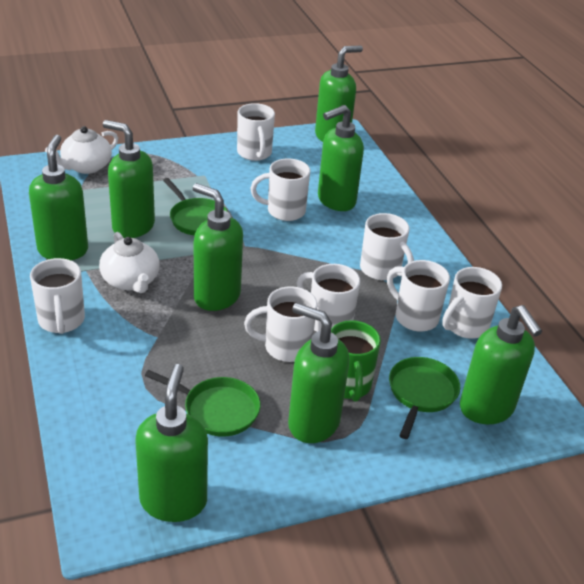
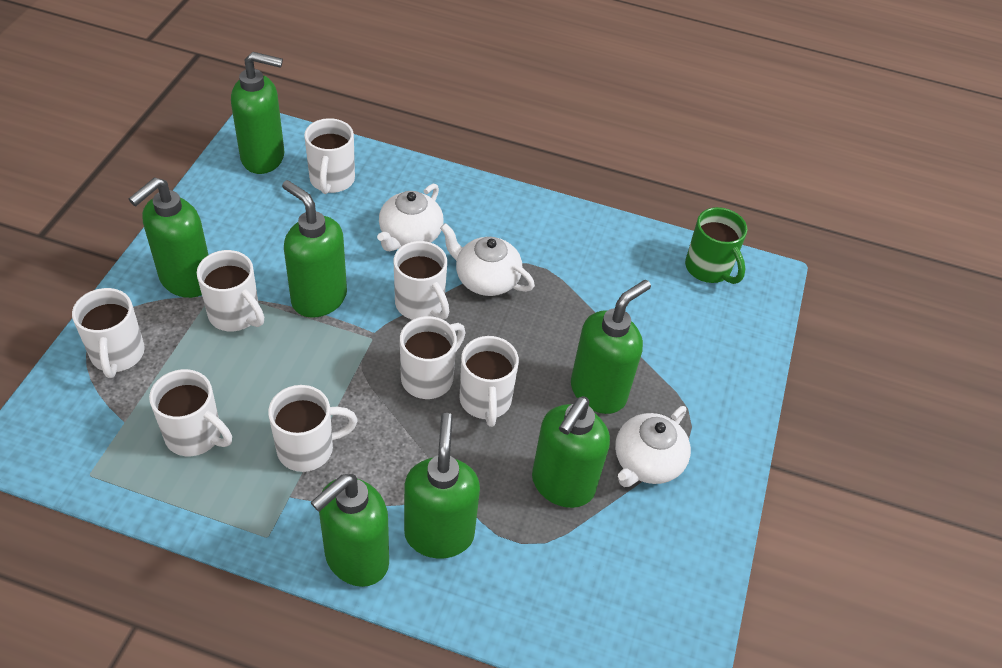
green pan: 3 -> 0
green soap dispenser: 8 -> 7
white teapot: 2 -> 3

